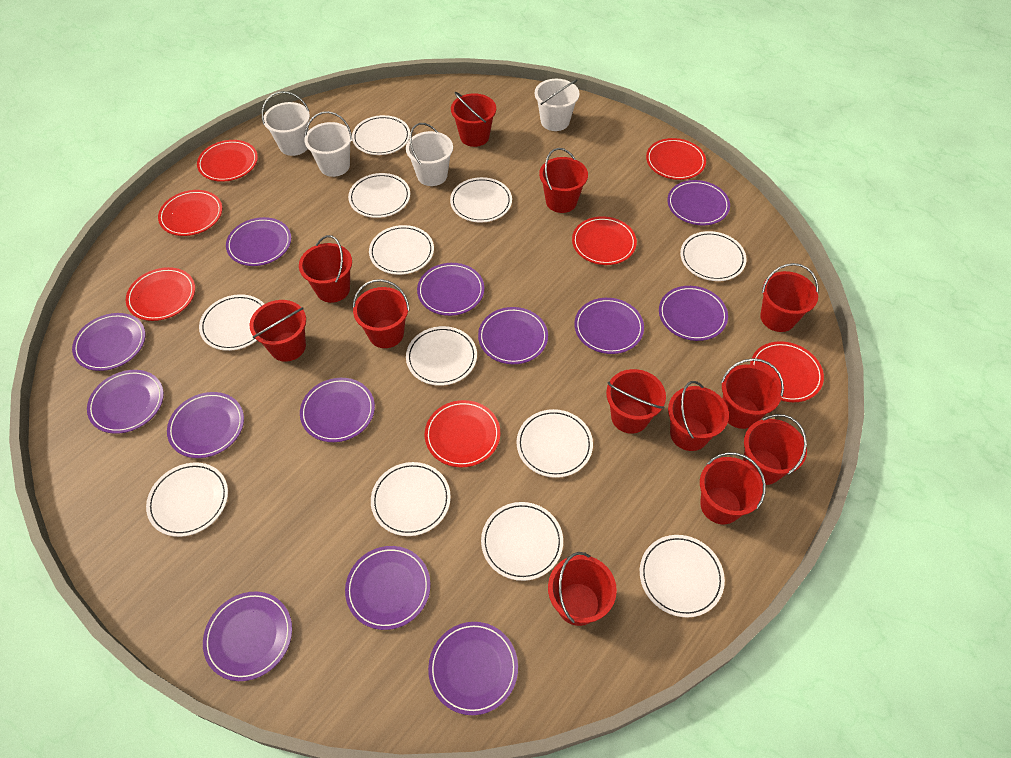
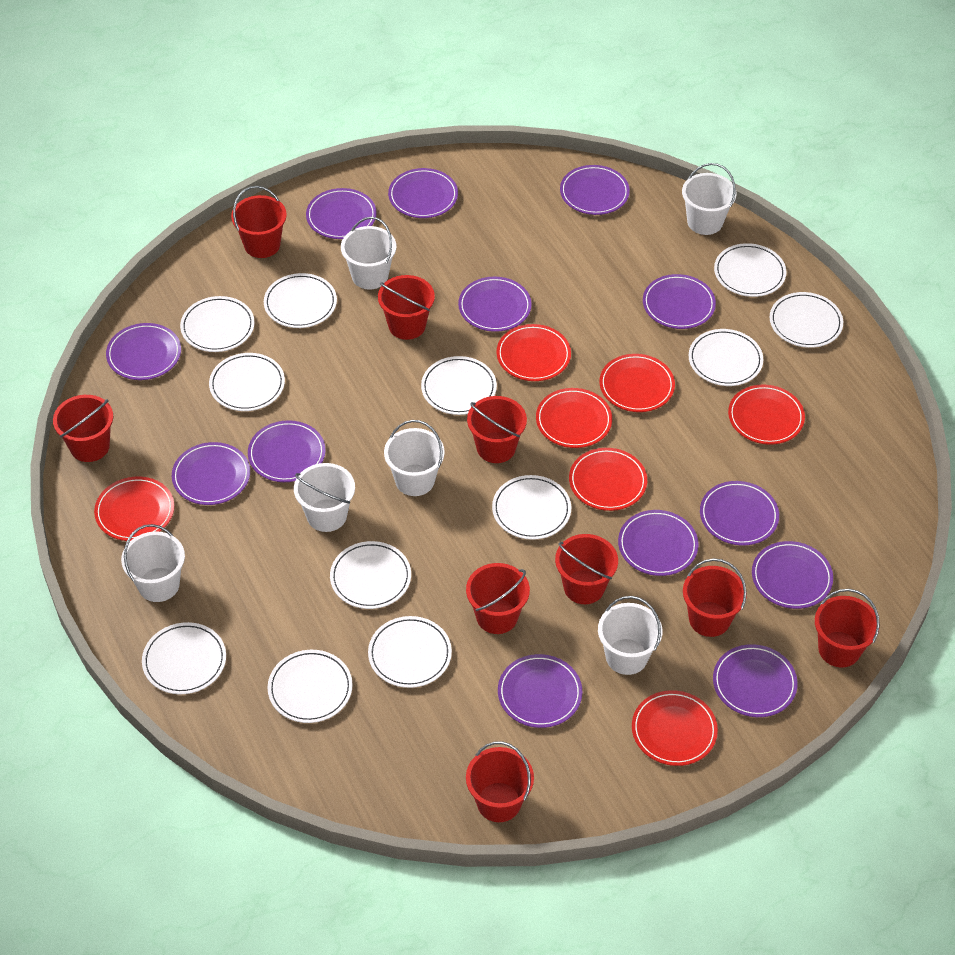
red bucket: 12 -> 9
white bucket: 4 -> 6

